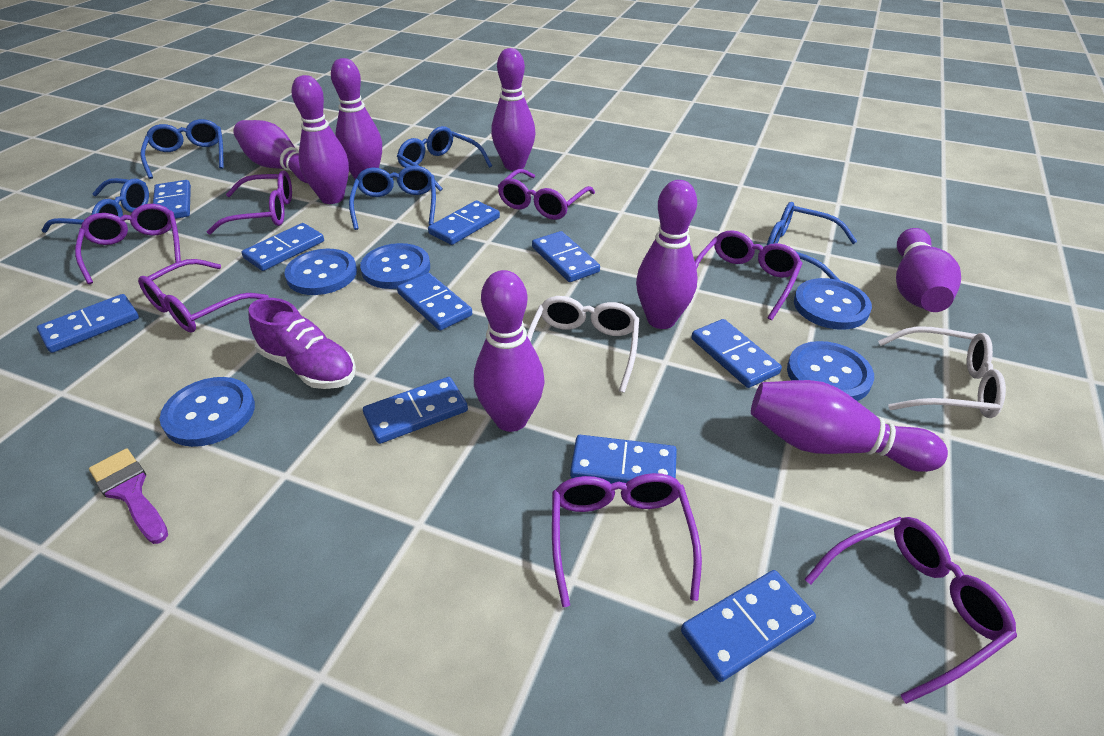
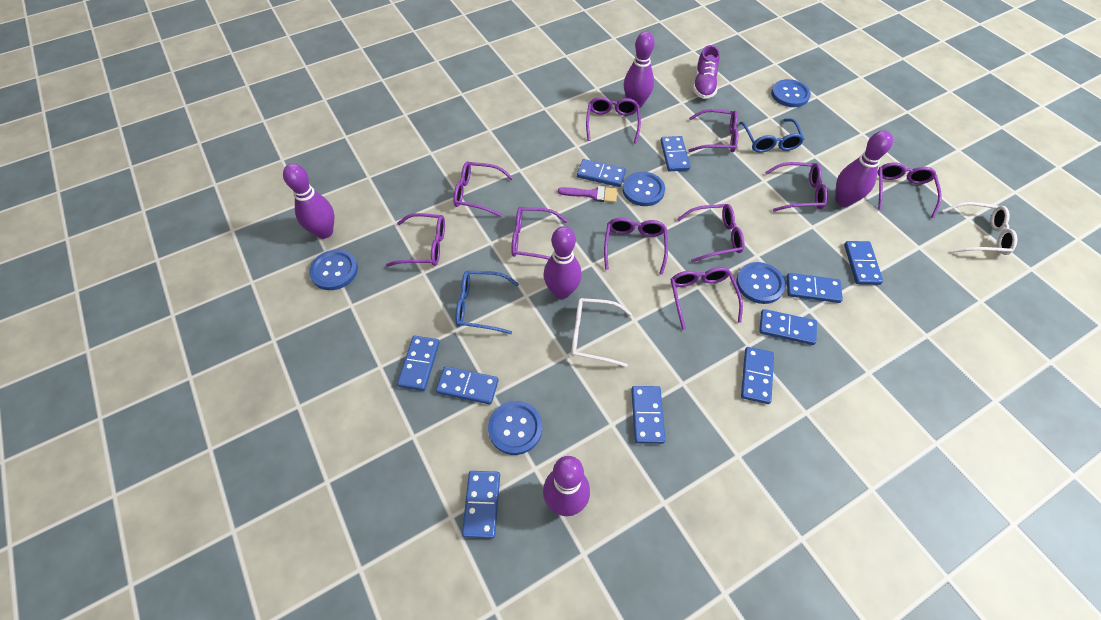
blue glasses: 5 -> 2
purple bowling pin: 8 -> 5
purple glasses: 7 -> 10

